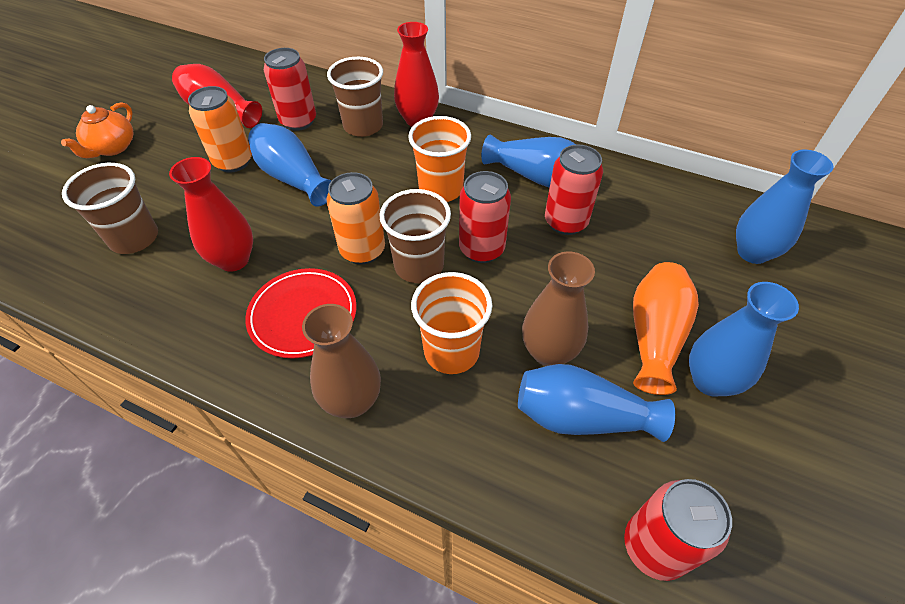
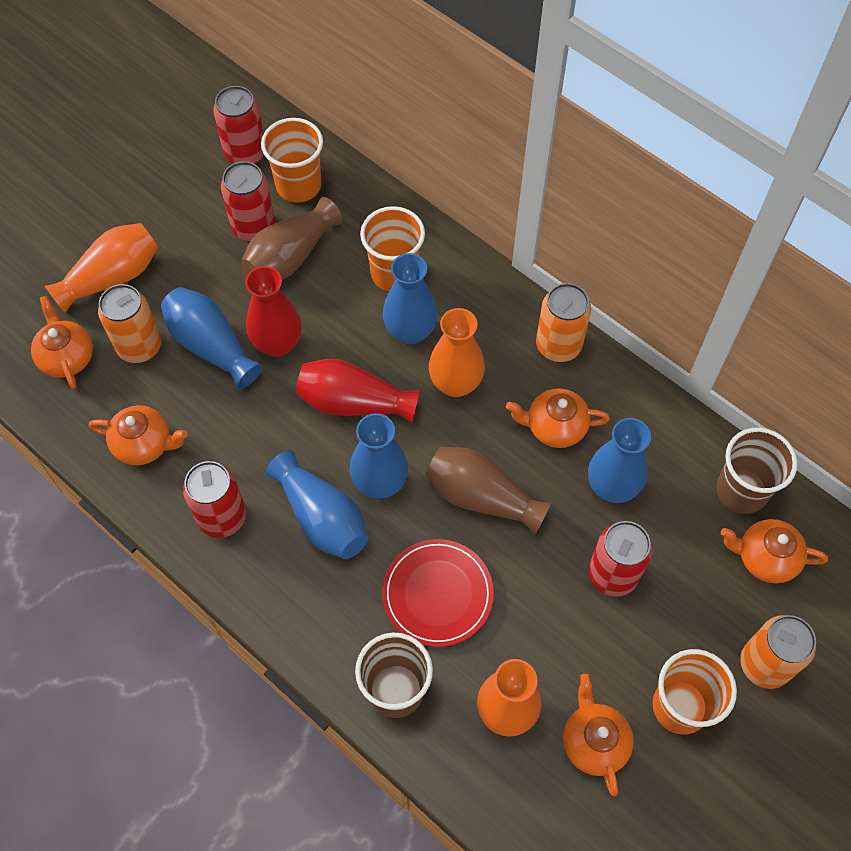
brown cup: 3 -> 2
orange can: 2 -> 3
orange cup: 2 -> 3
orange teapot: 1 -> 5
orange vase: 1 -> 3
red vase: 3 -> 2

